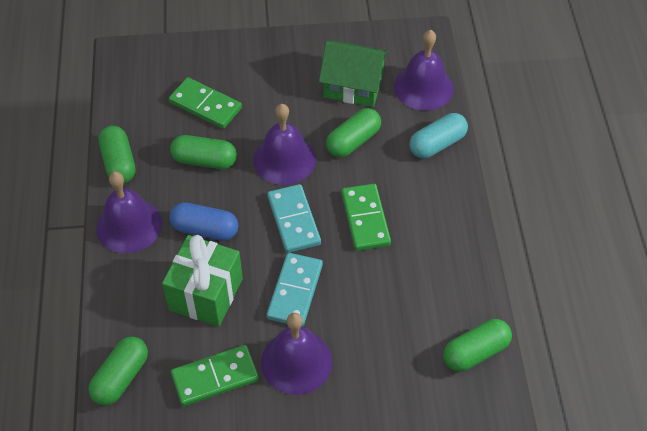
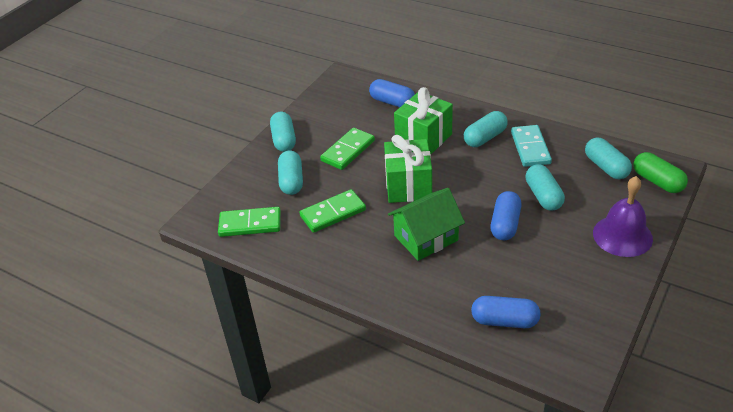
blue capsule: 1 -> 3
green capsule: 5 -> 1
green gift: 1 -> 2
purple bell: 4 -> 1
turquoise capsule: 1 -> 5
turquoise domino: 2 -> 1

